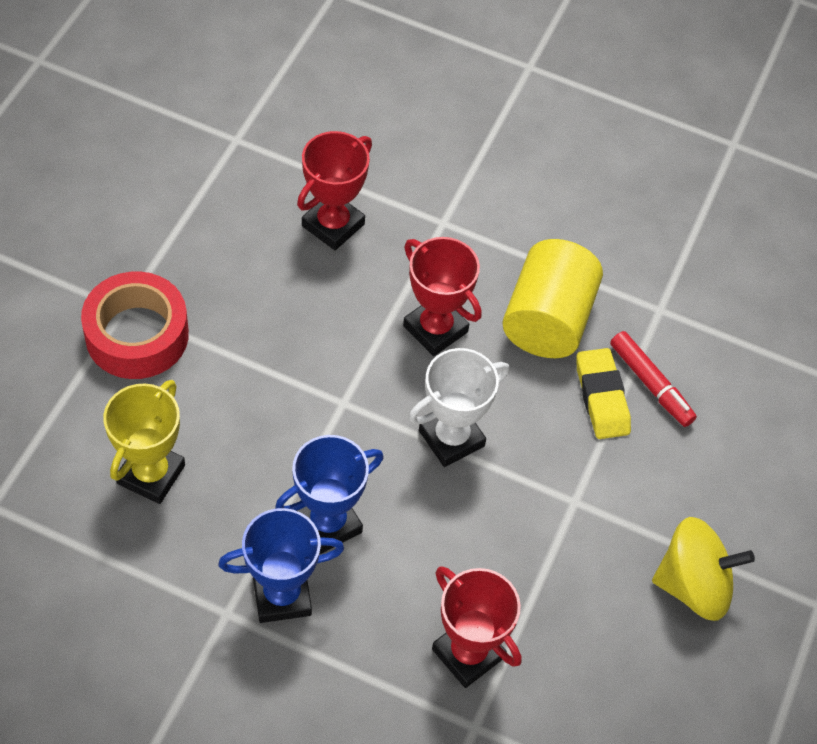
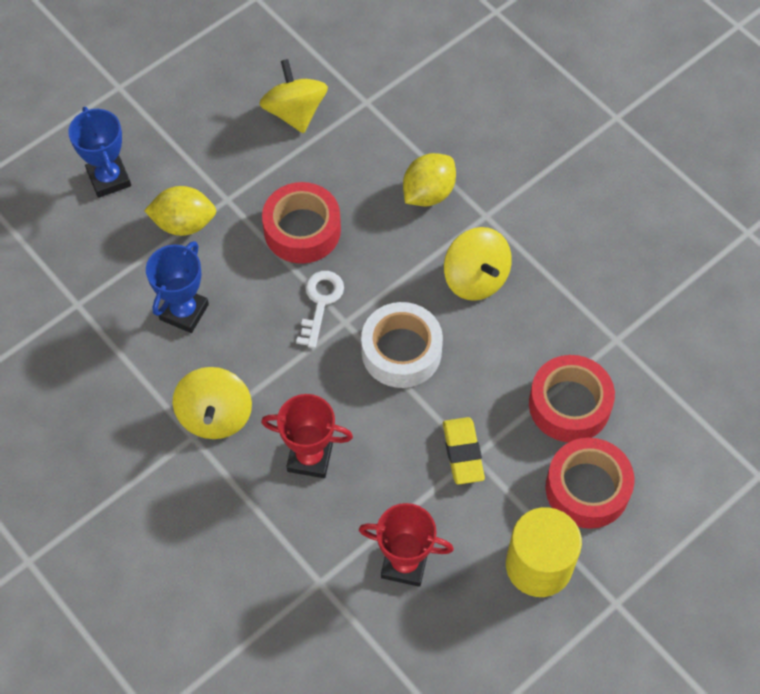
red marker: 1 -> 0
red tape: 1 -> 3
red trophy: 3 -> 2
white key: 0 -> 1
white tape: 0 -> 1
white trophy: 1 -> 0
yellow lemon: 0 -> 2
yellow spinning top: 1 -> 3
yellow trophy: 1 -> 0

